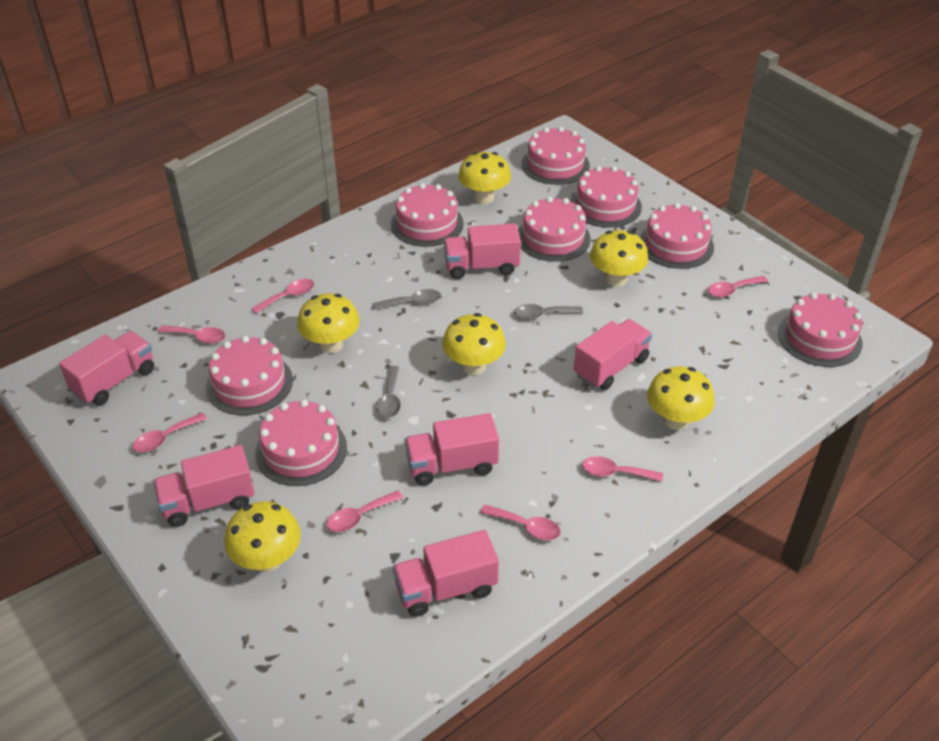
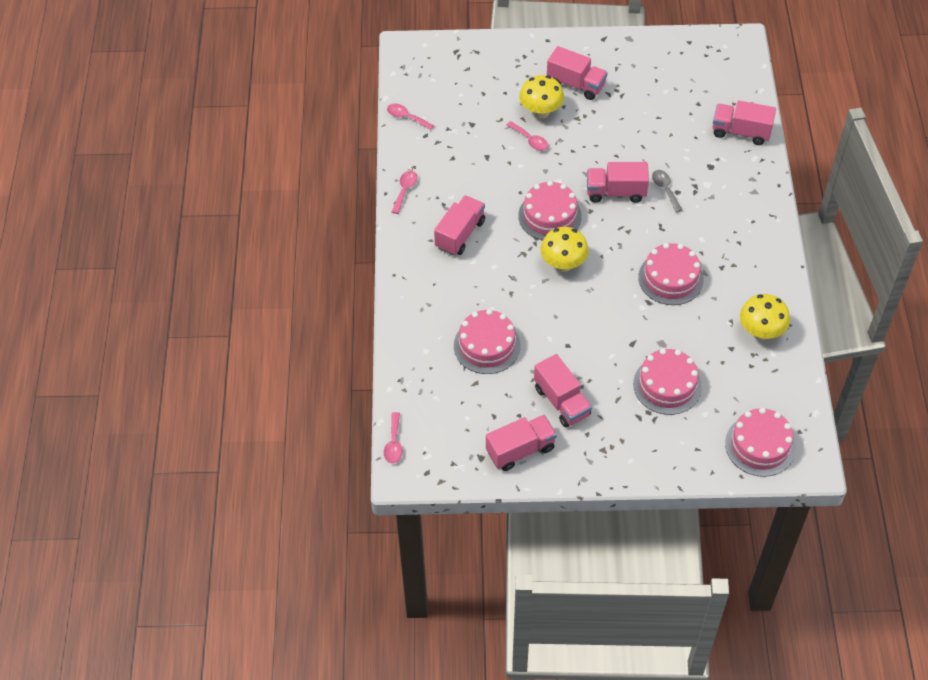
grey spoon: 3 -> 1
pink cake: 8 -> 5
pink spoon: 7 -> 4
yellow mushroom: 6 -> 3

